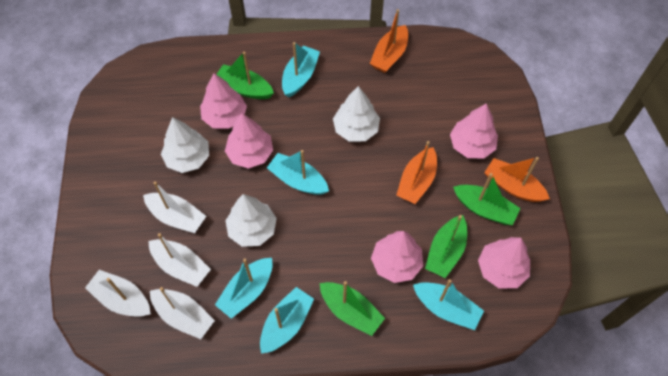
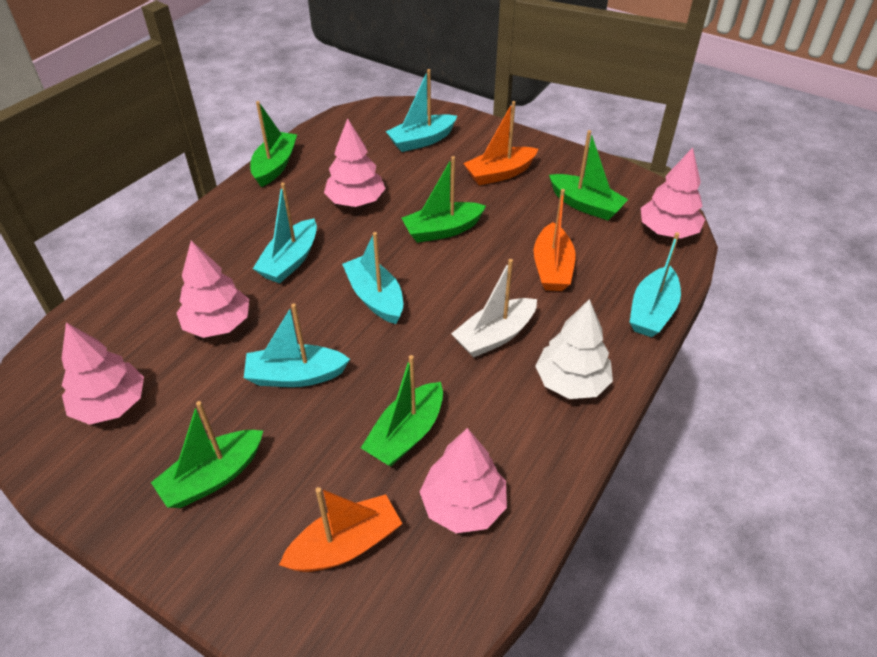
green boat: 4 -> 5
white boat: 4 -> 1
white tree: 3 -> 1

